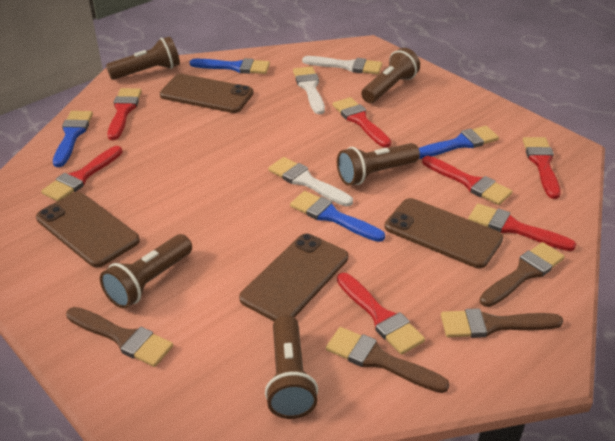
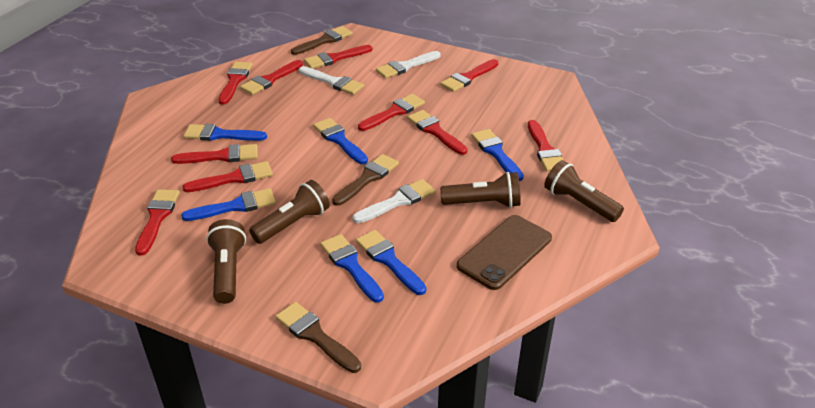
blue brush: 4 -> 6
brown brush: 4 -> 3
brown flashlight: 5 -> 4
brown phone: 4 -> 1
red brush: 7 -> 10

